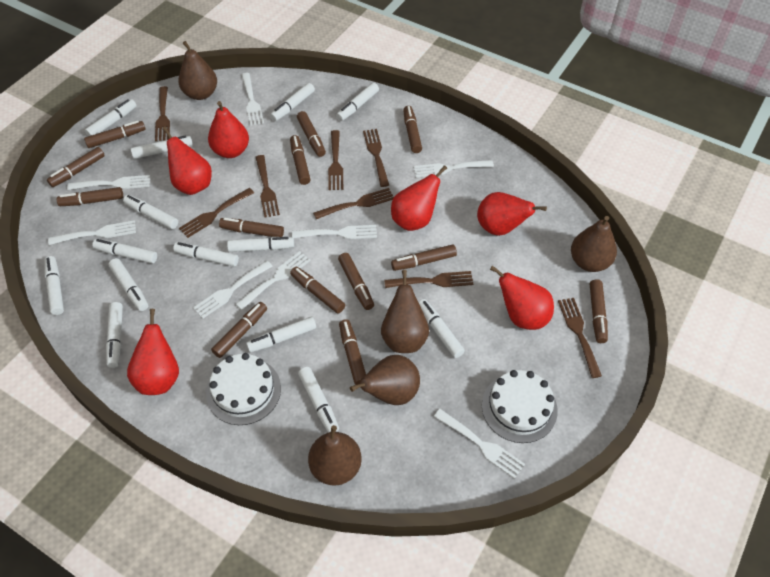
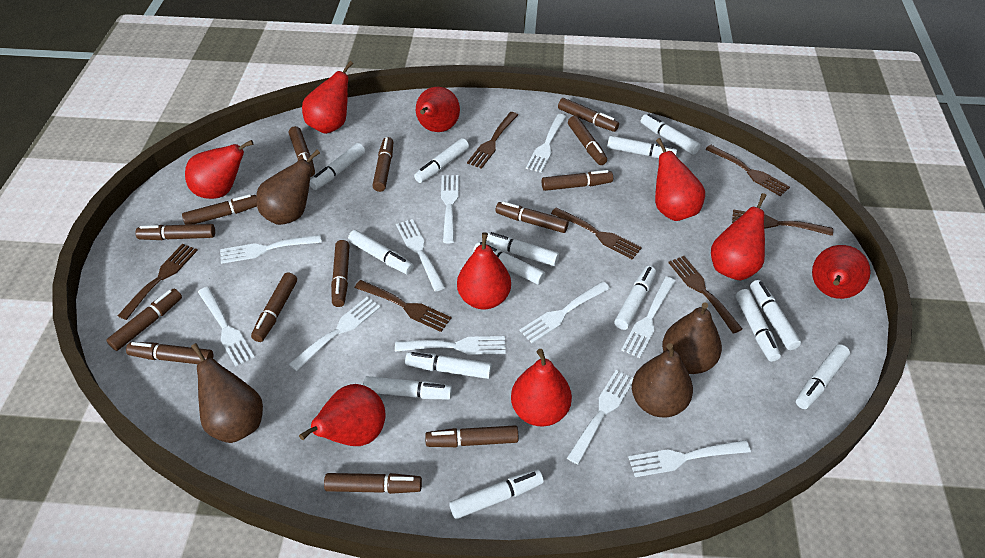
brown fork: 8 -> 7
brown marker: 13 -> 14
brown pear: 5 -> 4
red pear: 6 -> 9
white cake: 2 -> 0
white fork: 8 -> 11

